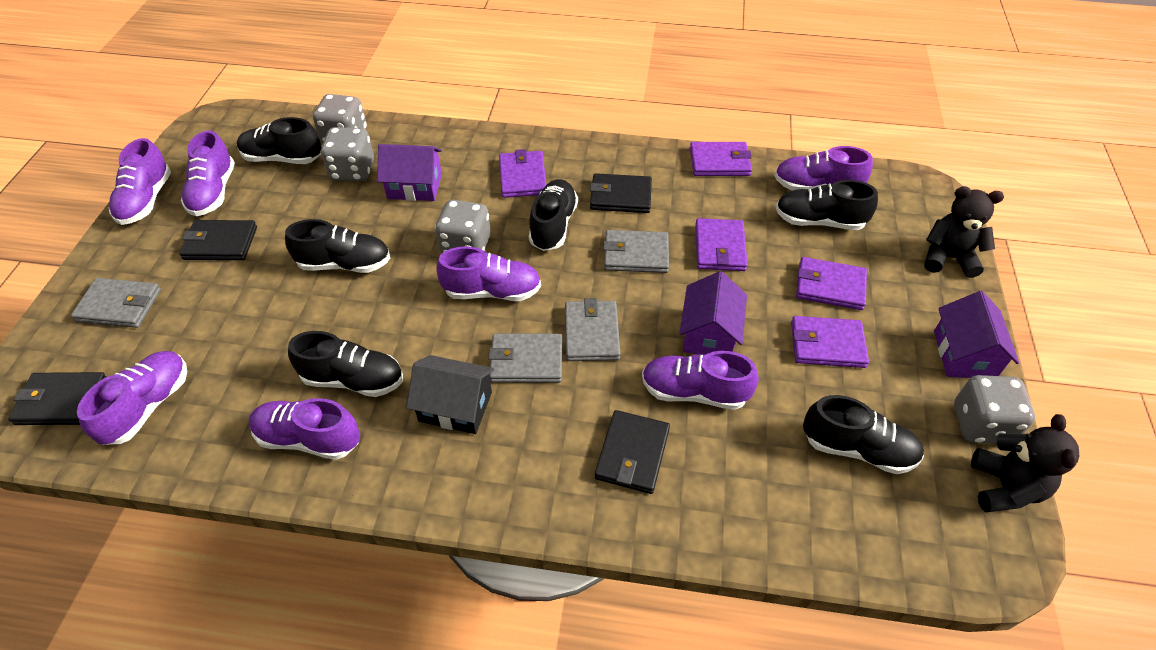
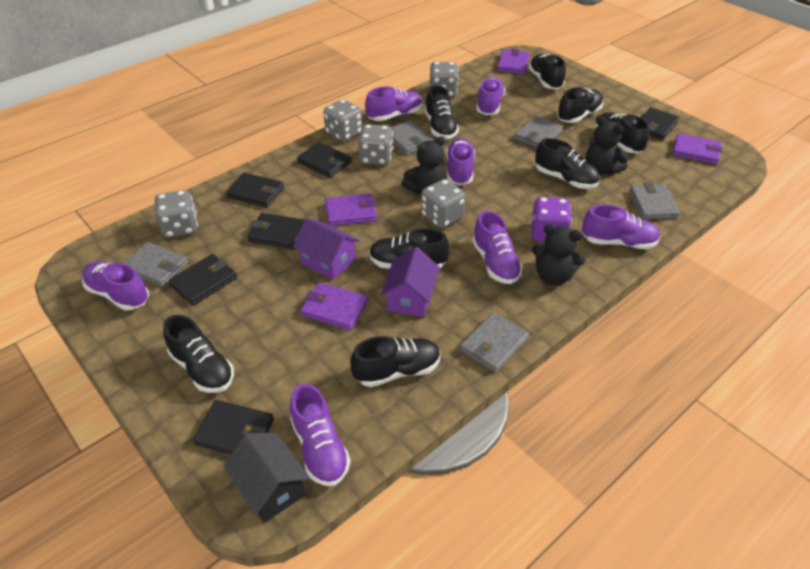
black shoe: 6 -> 8
black teddy bear: 2 -> 3
black wallet: 4 -> 6
grey dice: 4 -> 5
grey wallet: 4 -> 5
purple dice: 0 -> 1
purple house: 3 -> 2
purple wallet: 5 -> 4

